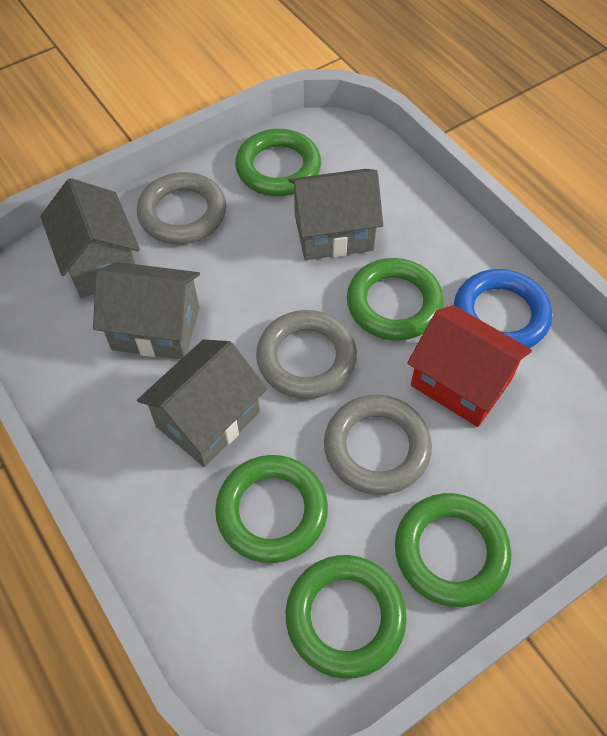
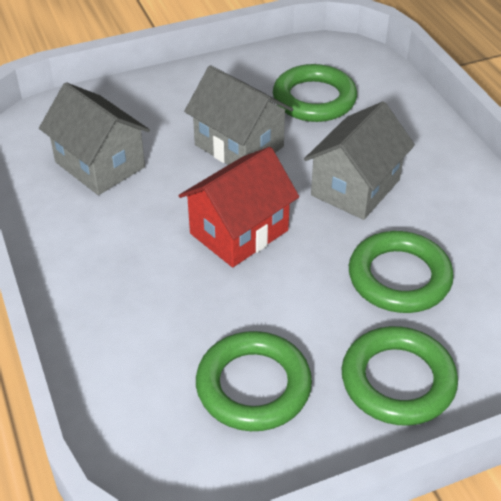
blue ring: 1 -> 0
green ring: 5 -> 4
grey house: 4 -> 3
grey ring: 3 -> 0

